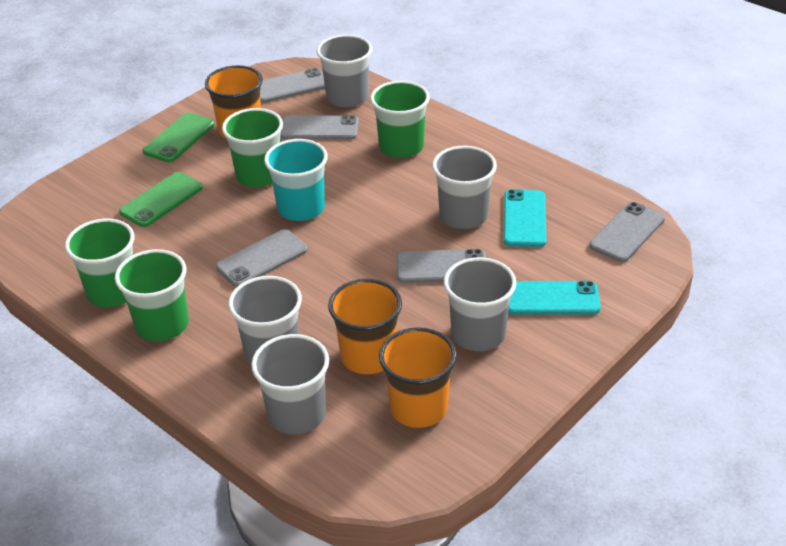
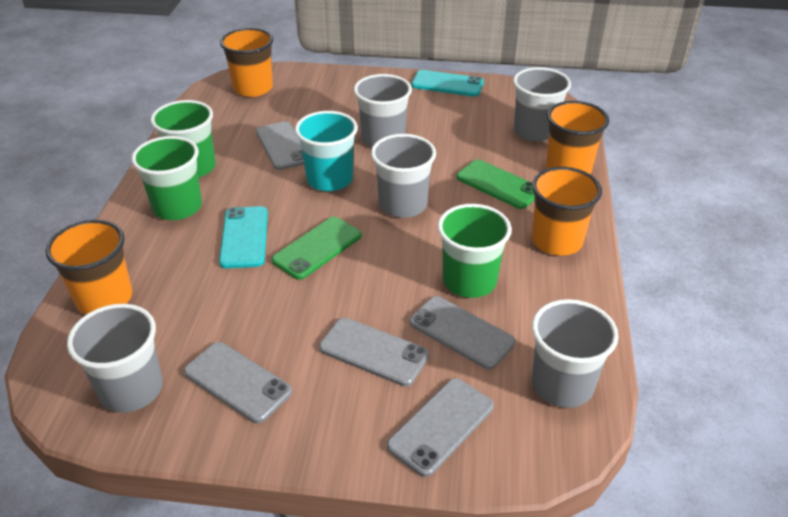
green cup: 4 -> 3
orange cup: 3 -> 4

